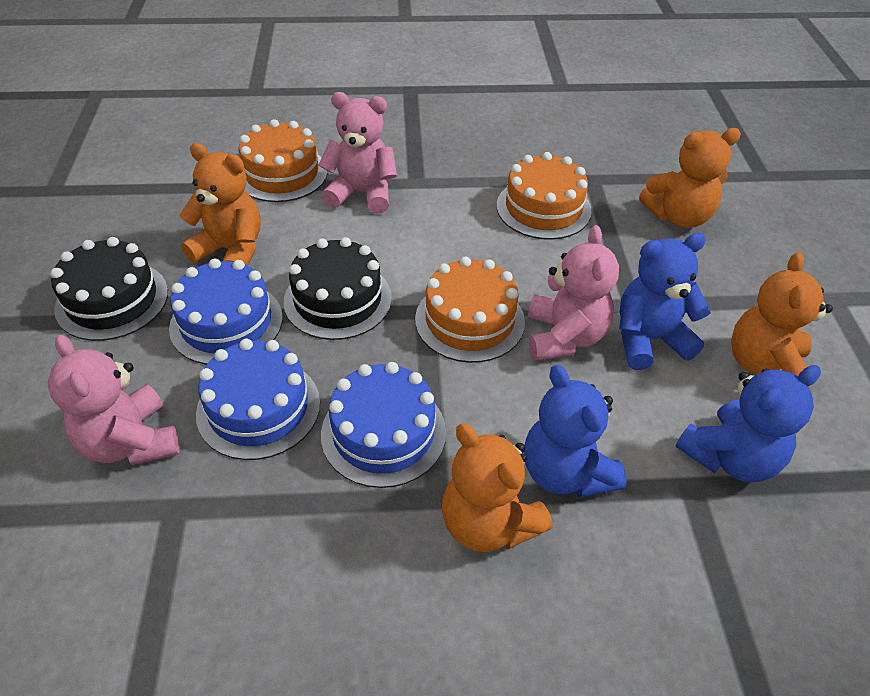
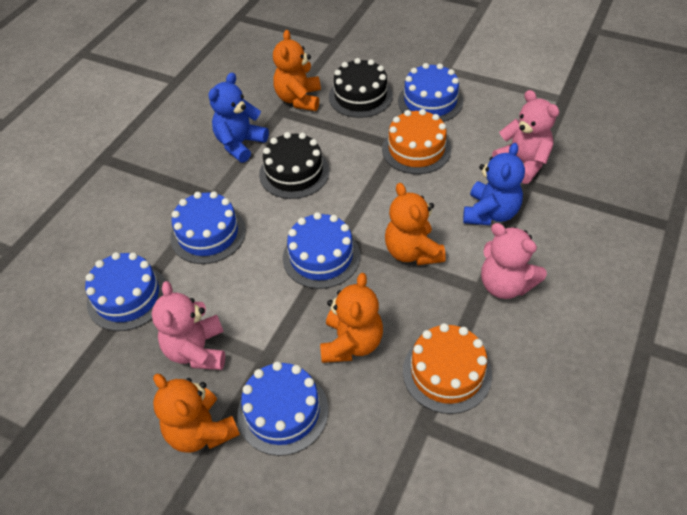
blue cake: 3 -> 5
blue teddy bear: 3 -> 2
orange cake: 3 -> 2

